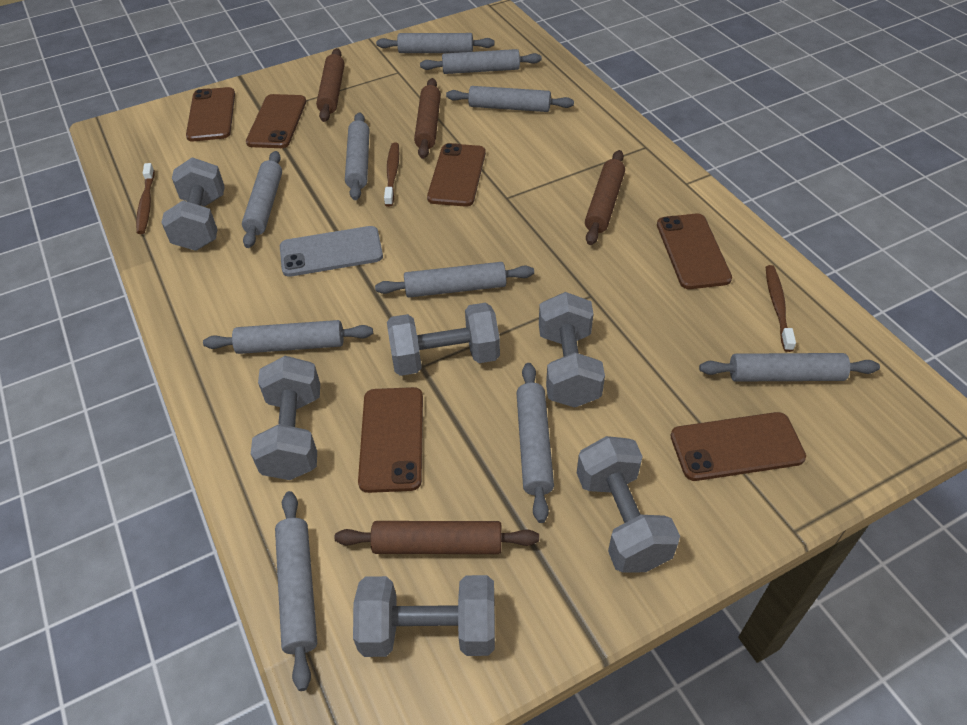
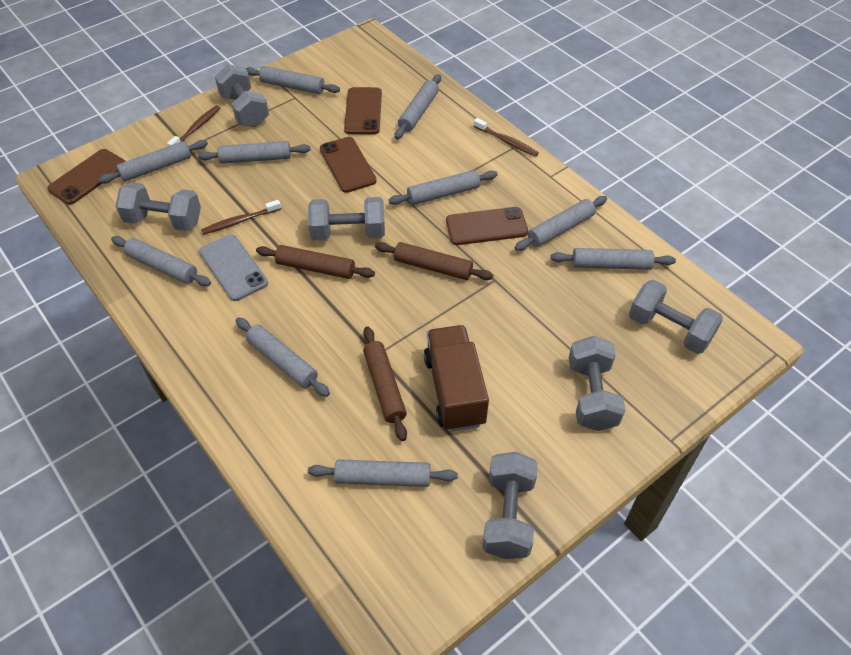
brown phone: 6 -> 4
brown rolling pin: 4 -> 3
brown truck: 0 -> 1

